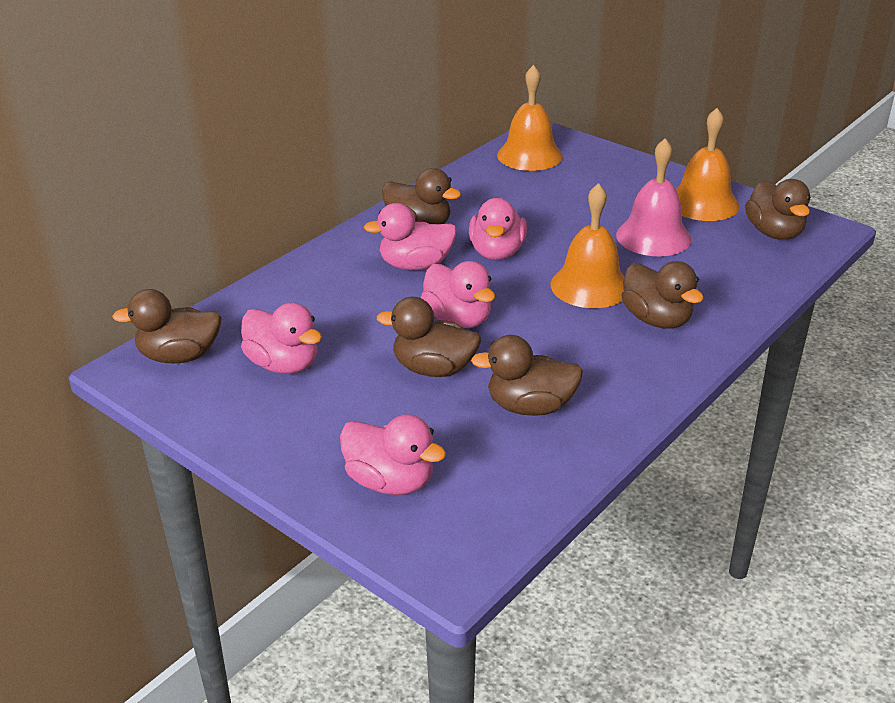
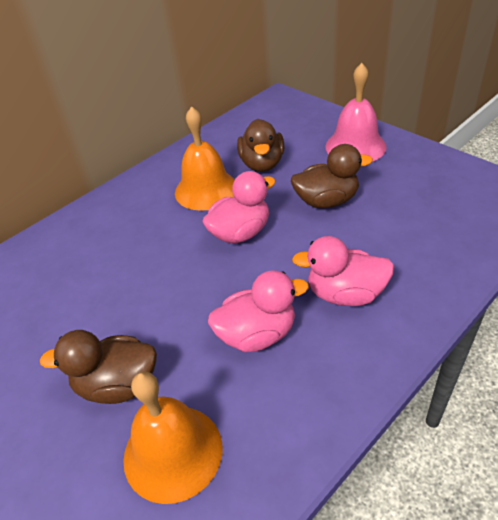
brown duck: 6 -> 3
orange bell: 3 -> 2
pink duck: 5 -> 3

